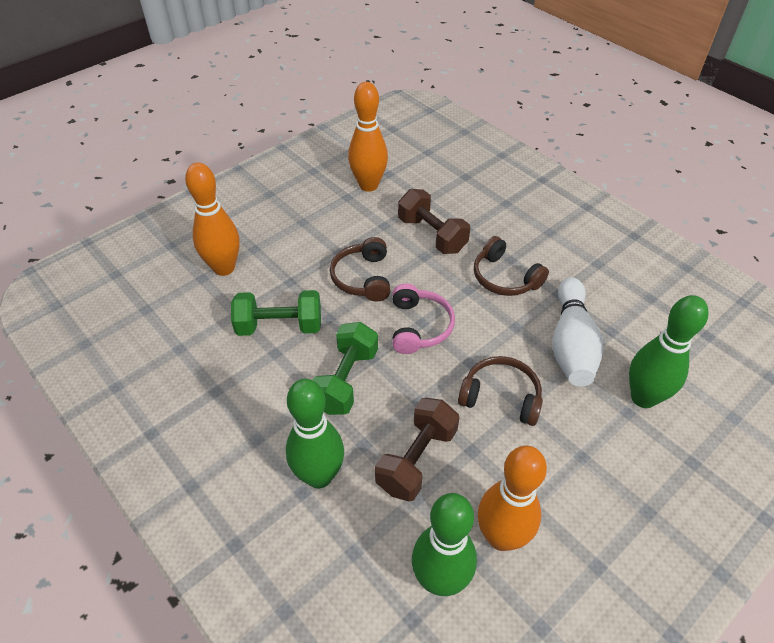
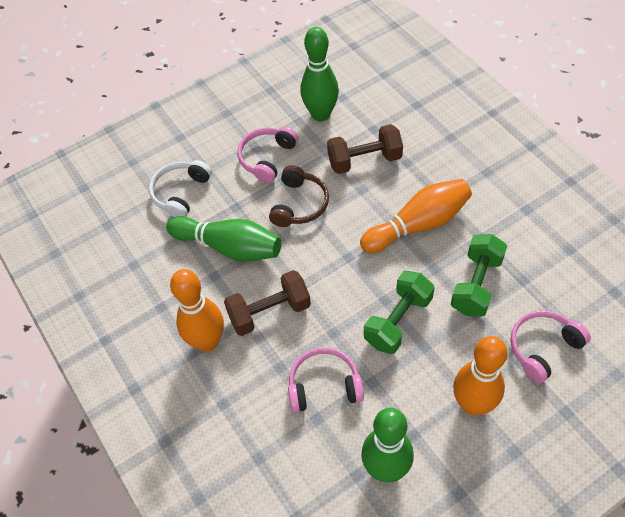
brown headphones: 3 -> 1
pink headphones: 1 -> 3
white bowling pin: 1 -> 0
white headphones: 0 -> 1

